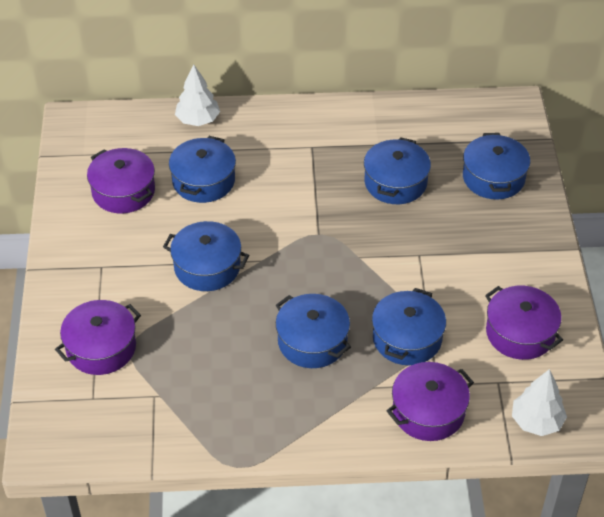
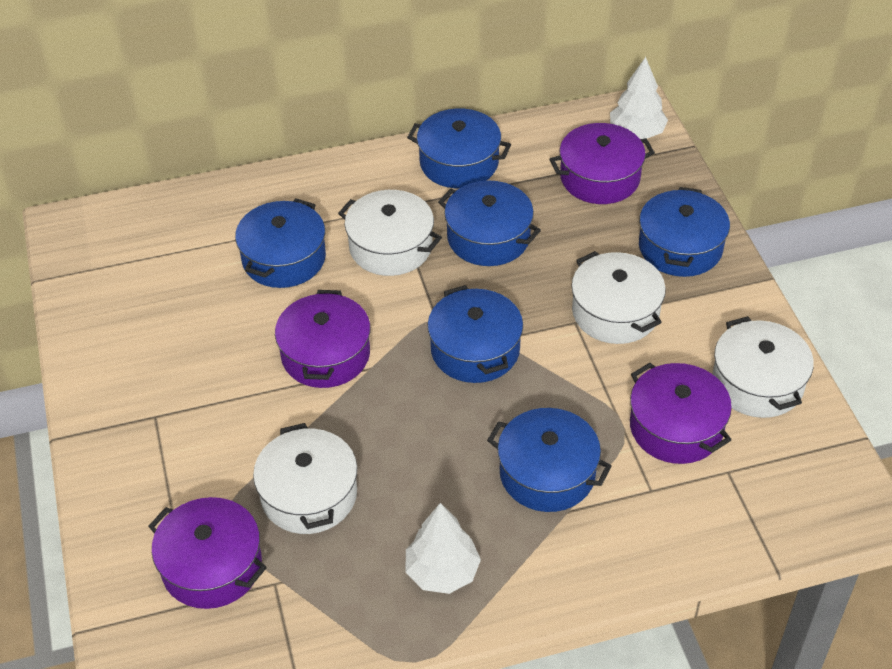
white pot: 0 -> 4

